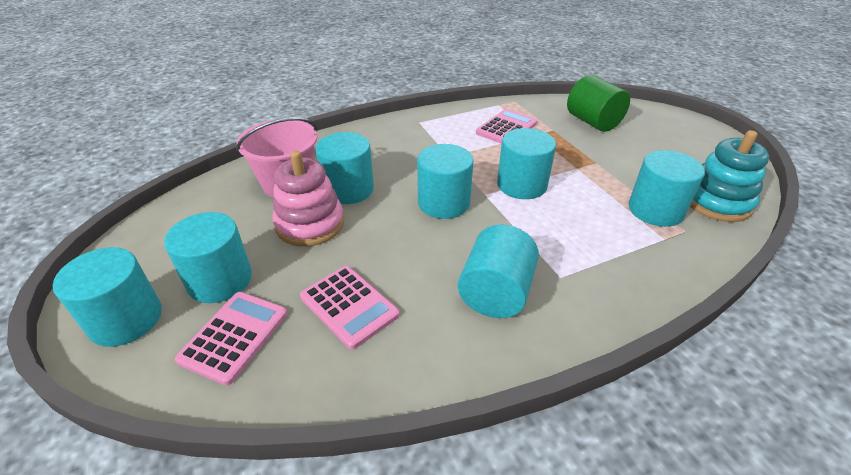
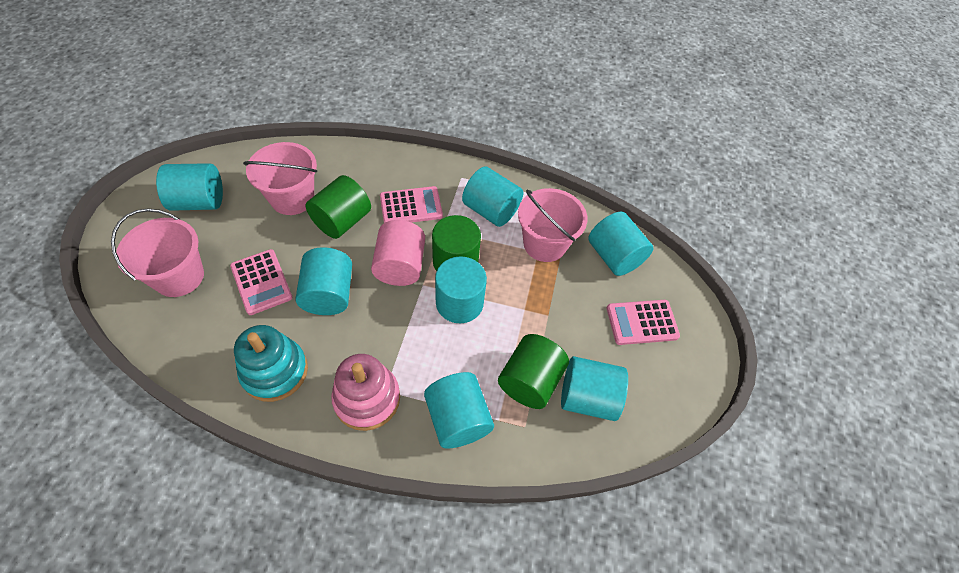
green cylinder: 1 -> 3
pink bucket: 1 -> 3
pink cylinder: 0 -> 1

